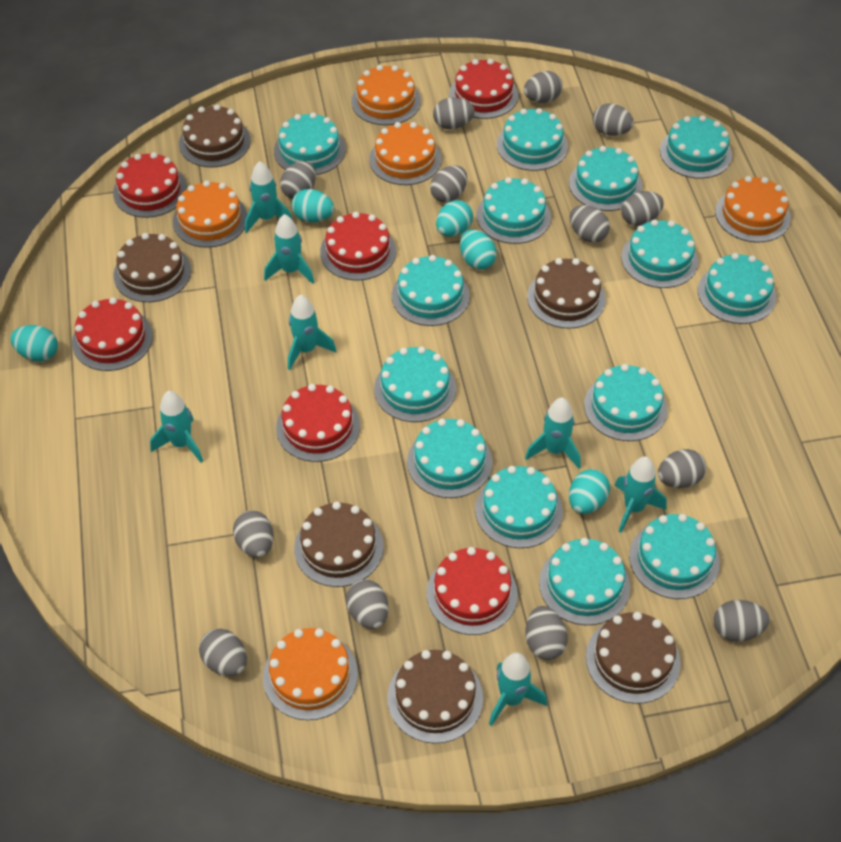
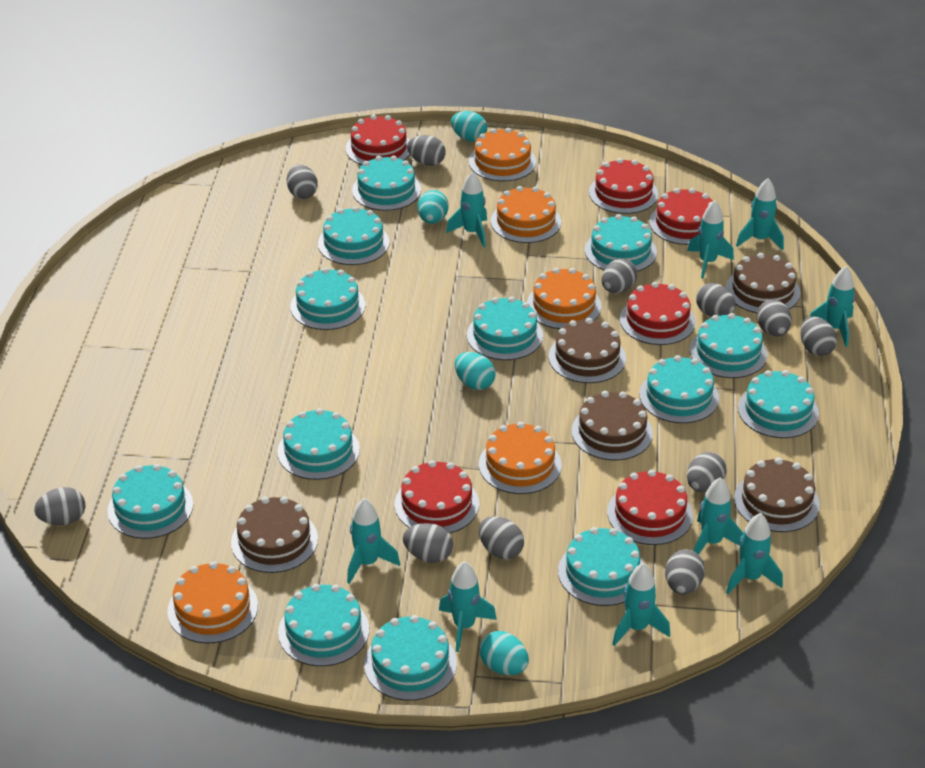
brown cake: 6 -> 5
grey egg: 13 -> 11
turquoise cake: 14 -> 13
turquoise egg: 5 -> 4
turquoise rocket: 7 -> 9

